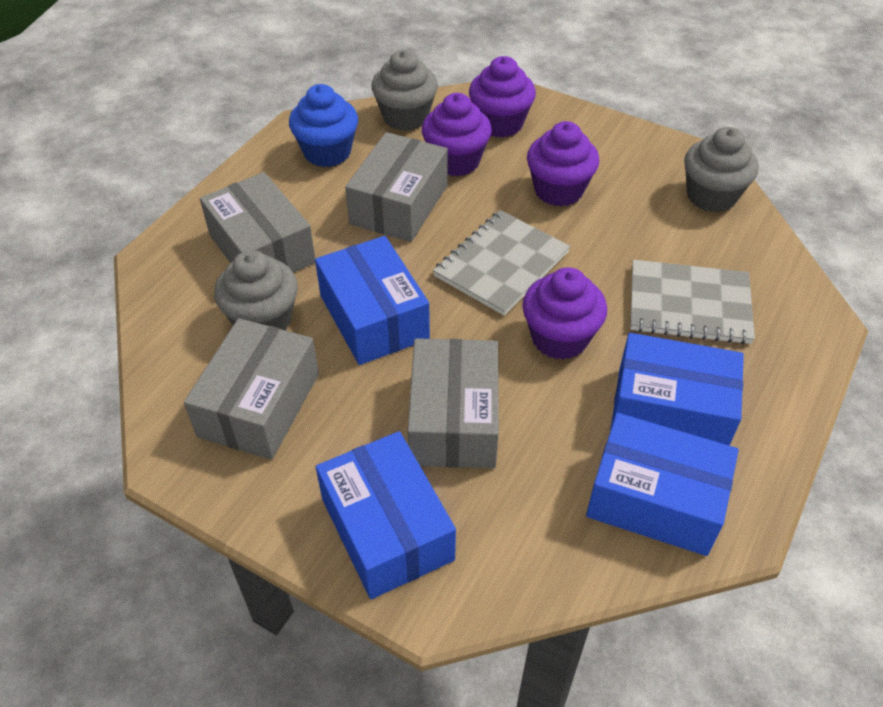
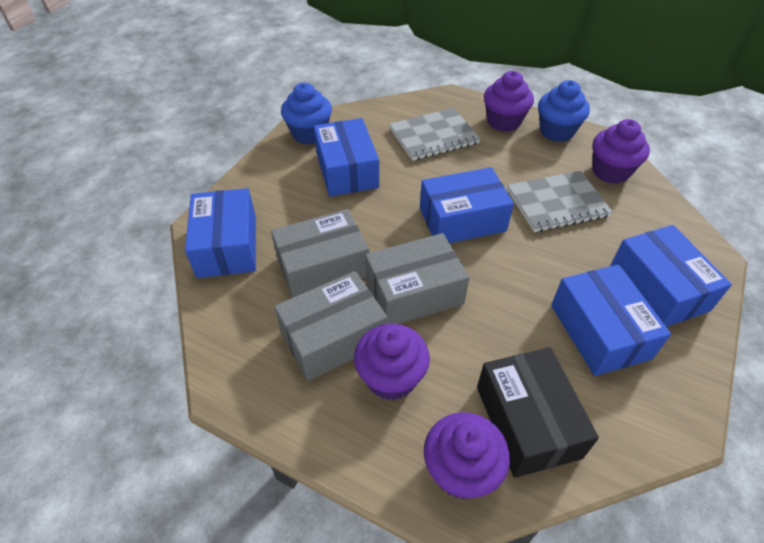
black box: 0 -> 1
blue box: 4 -> 5
blue cupcake: 1 -> 2
grey box: 4 -> 3
grey cupcake: 3 -> 0

